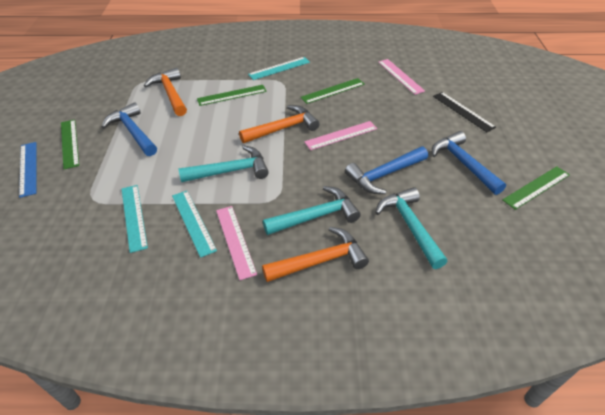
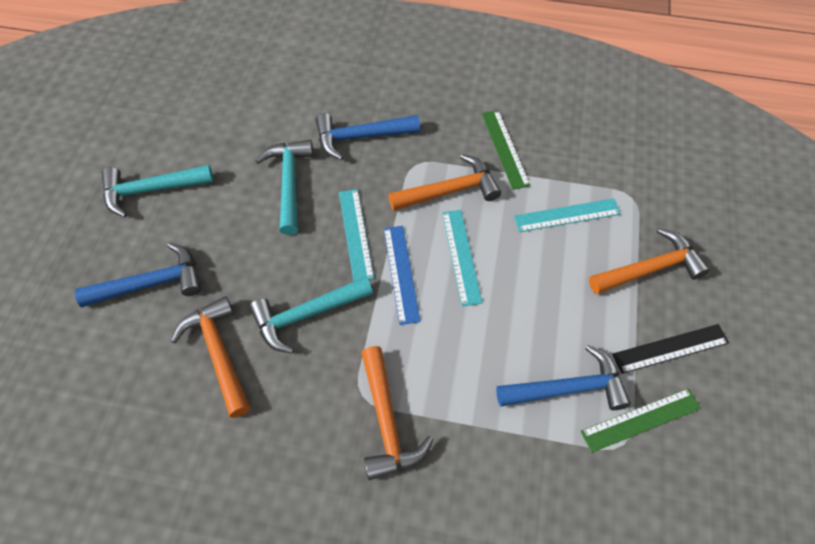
green ruler: 4 -> 2
orange hammer: 3 -> 4
pink ruler: 3 -> 0

